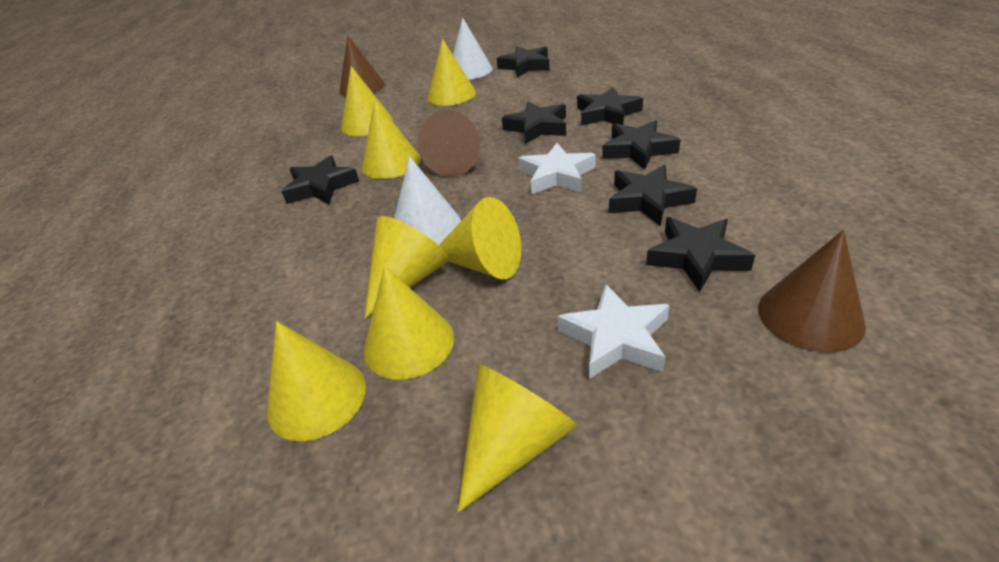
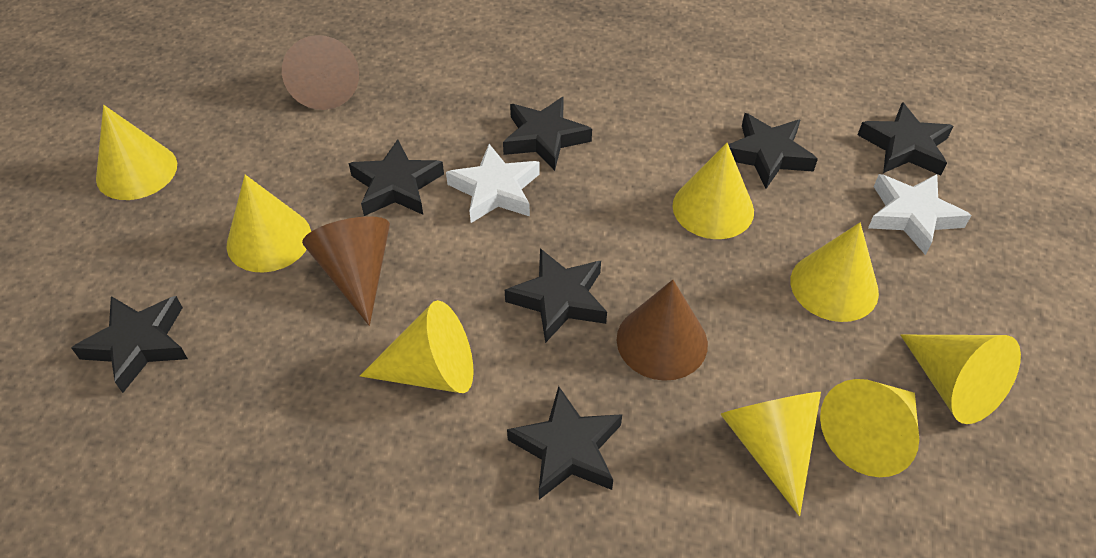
white cone: 2 -> 0

